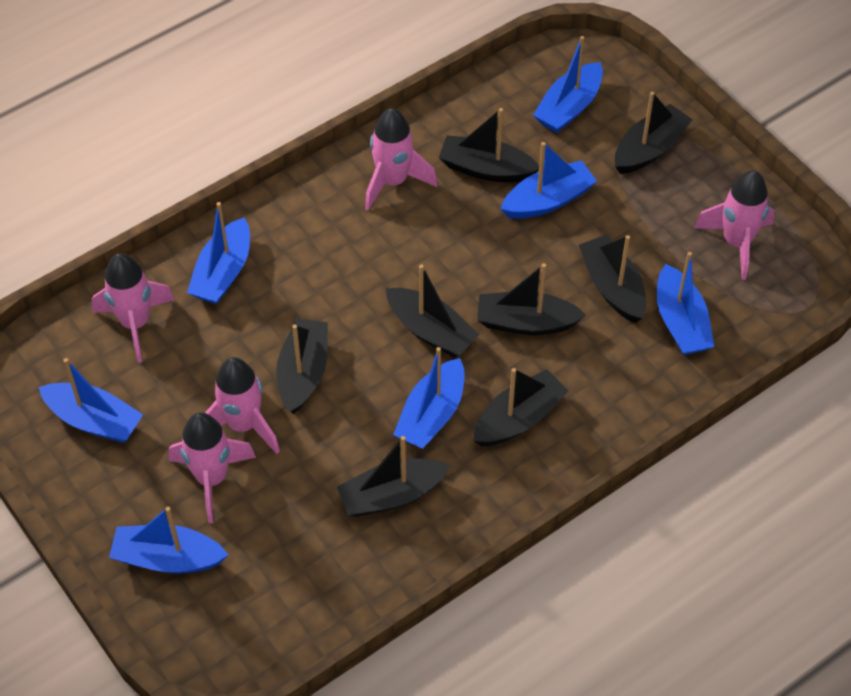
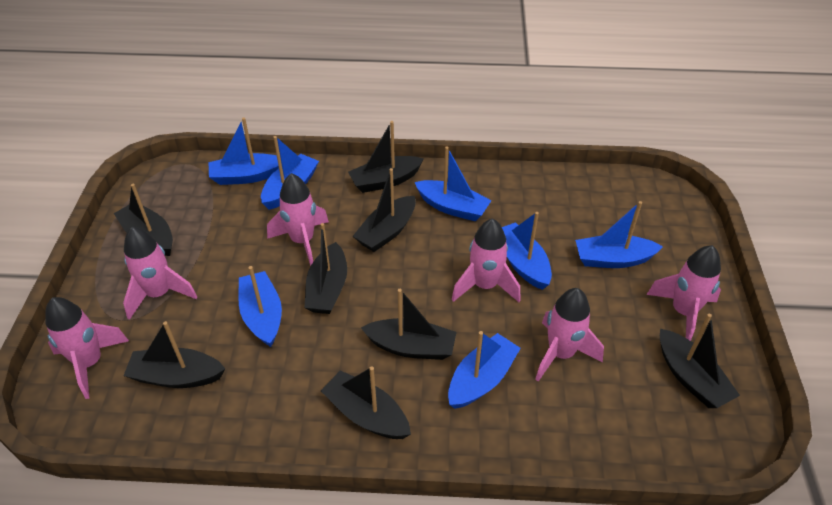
pink rocket: 5 -> 6

